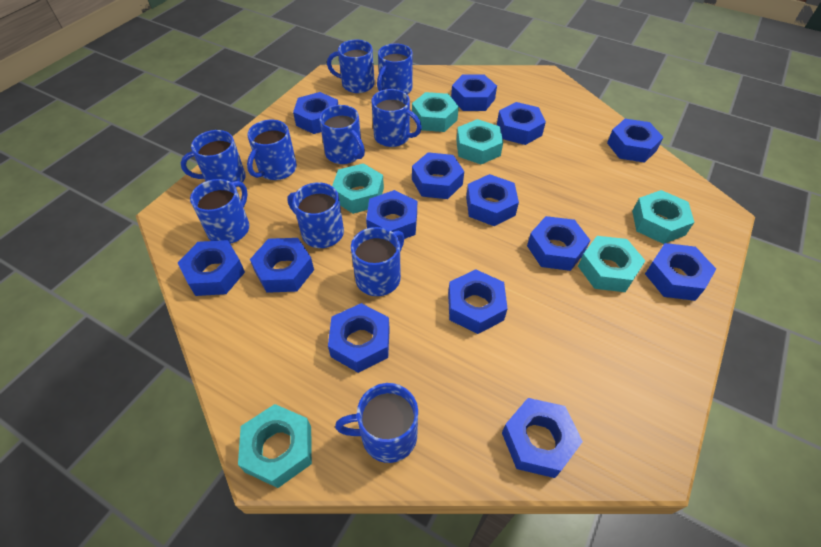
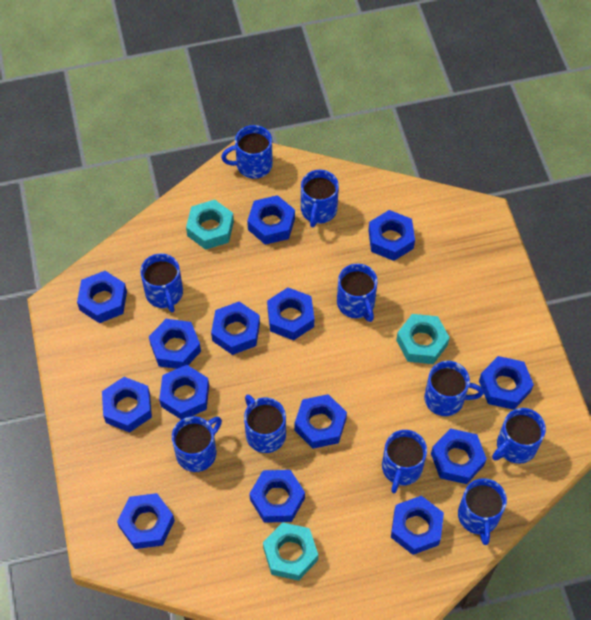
turquoise nut: 6 -> 3

